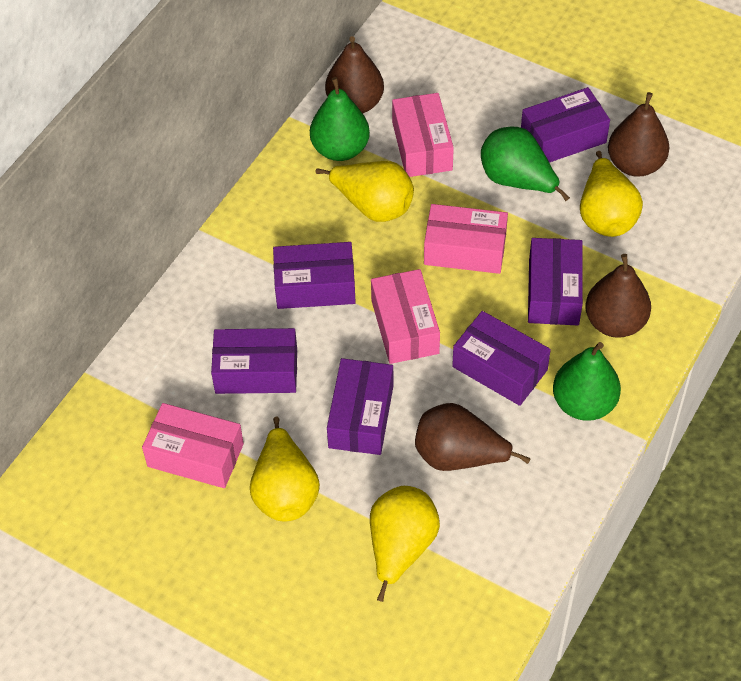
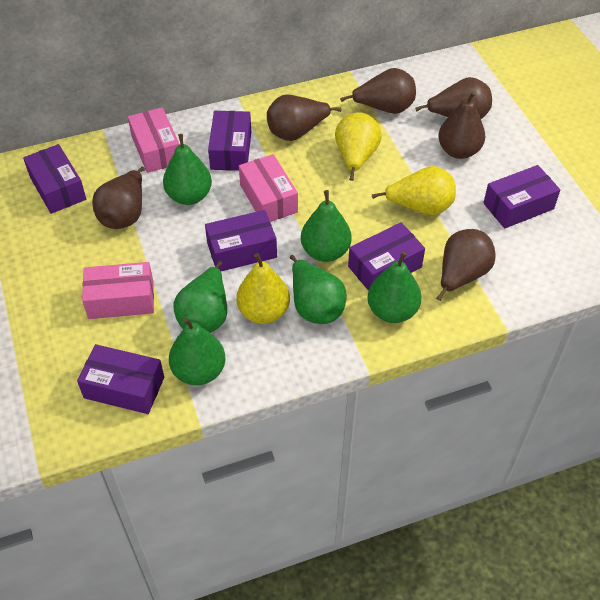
brown pear: 4 -> 6
green pear: 3 -> 6
pink box: 4 -> 3
yellow pear: 4 -> 3

